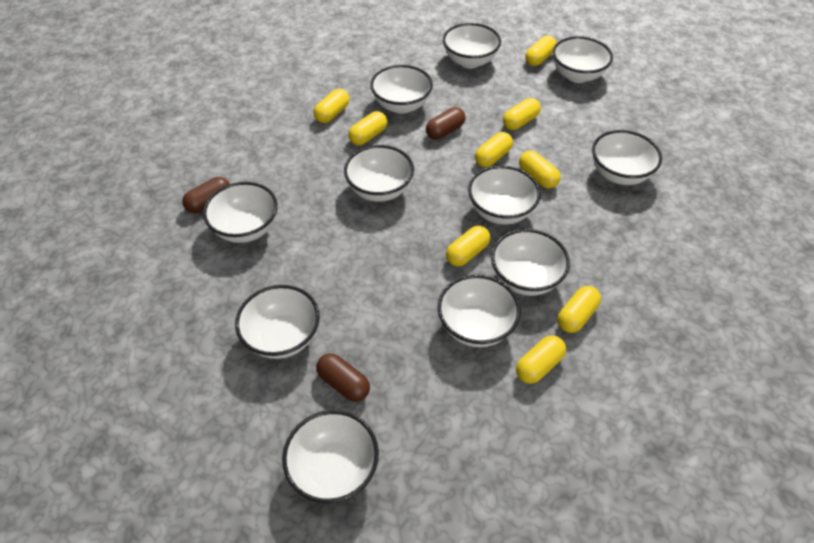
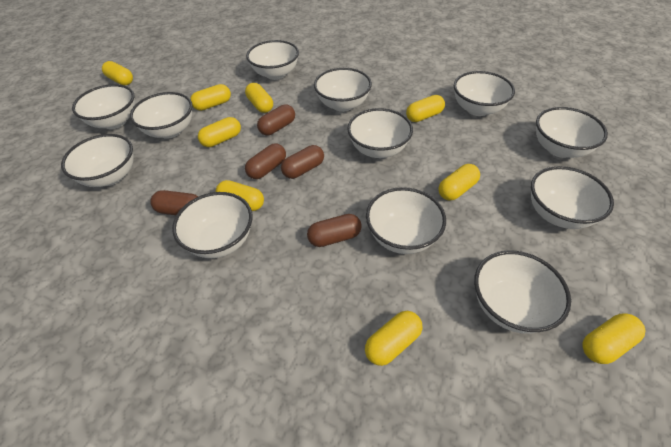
brown capsule: 3 -> 5
white bowl: 11 -> 12

